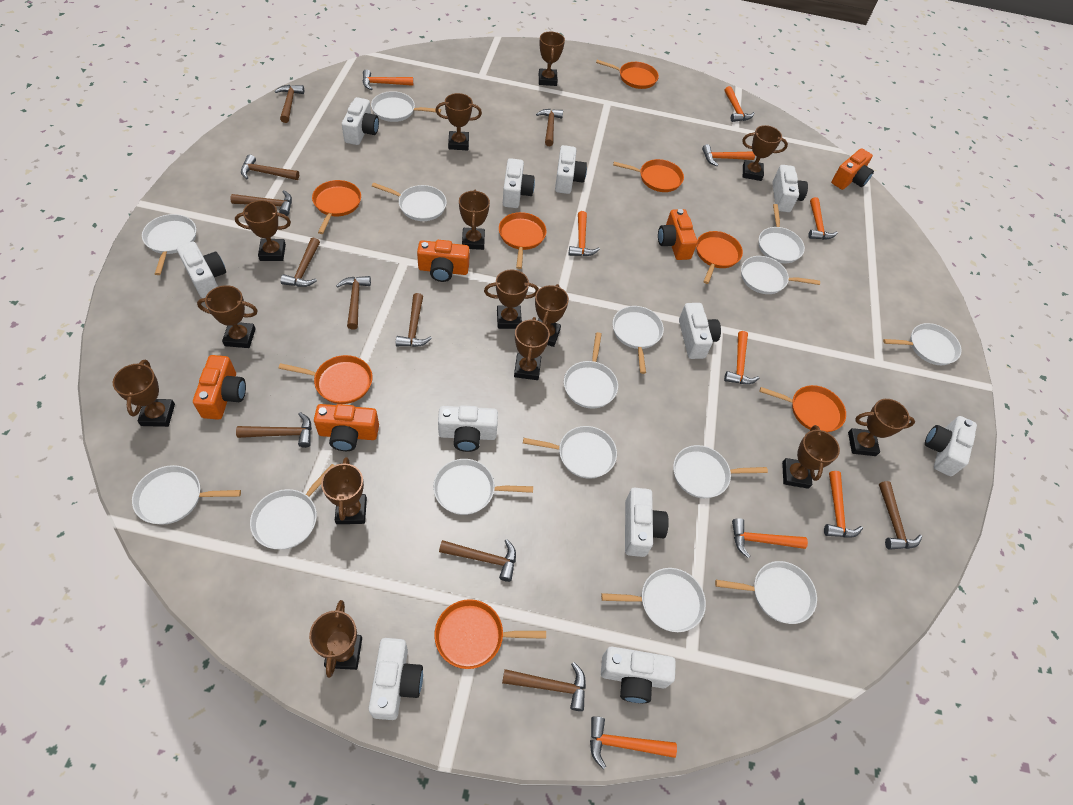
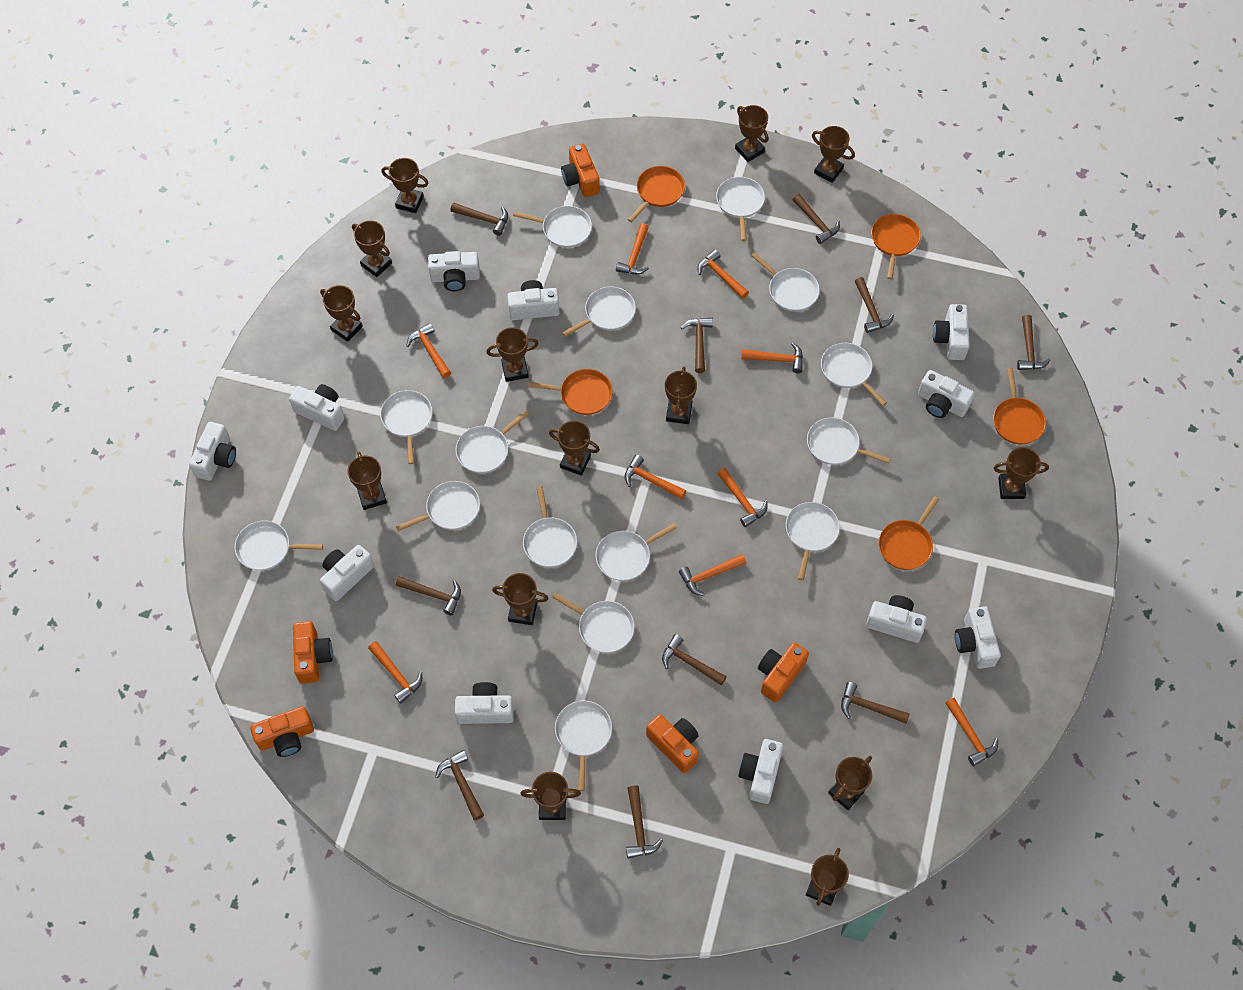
brown hammer: 11 -> 10
orange pan: 8 -> 5

